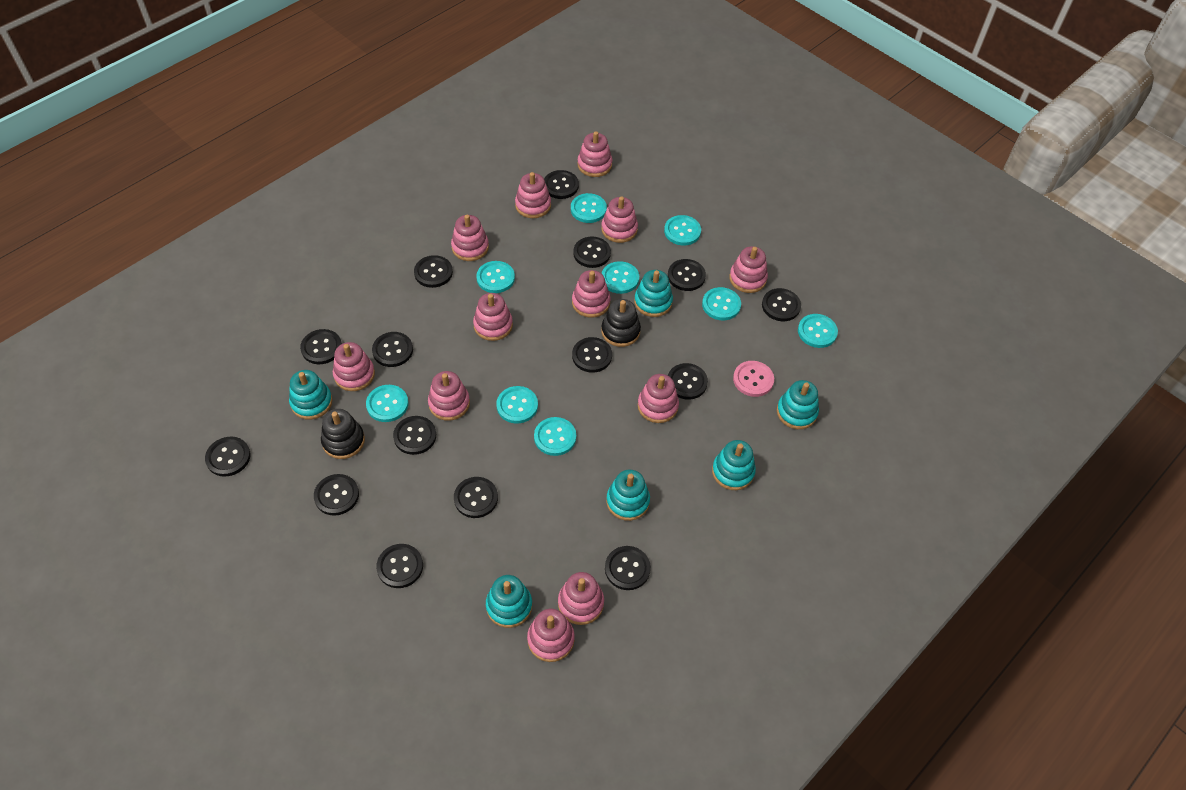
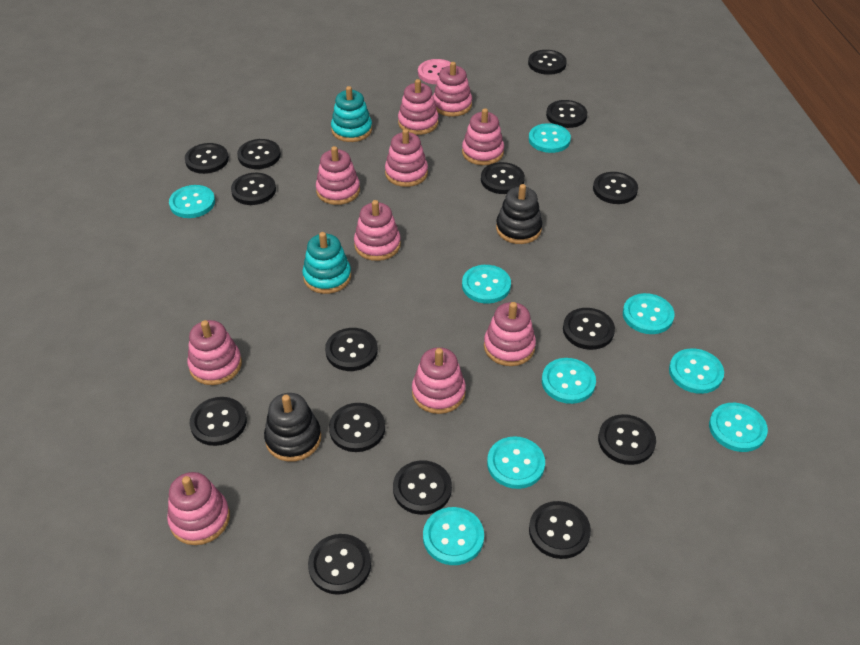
pink stacking toy: 12 -> 10
turquoise stacking toy: 6 -> 2

